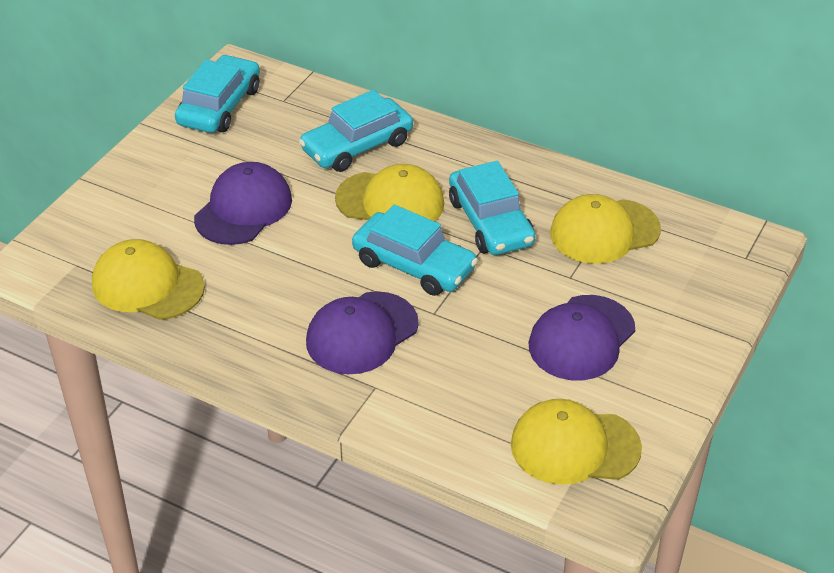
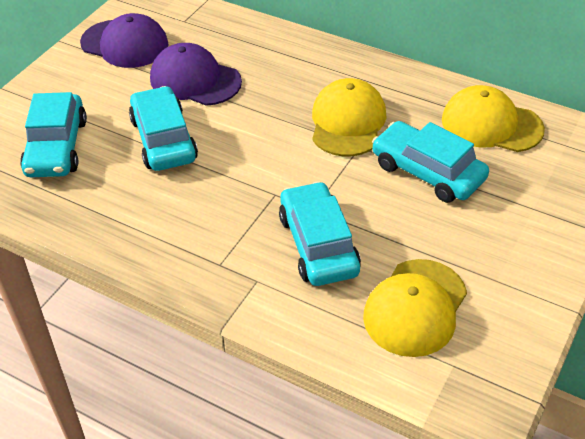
purple cap: 3 -> 2
yellow cap: 4 -> 3

